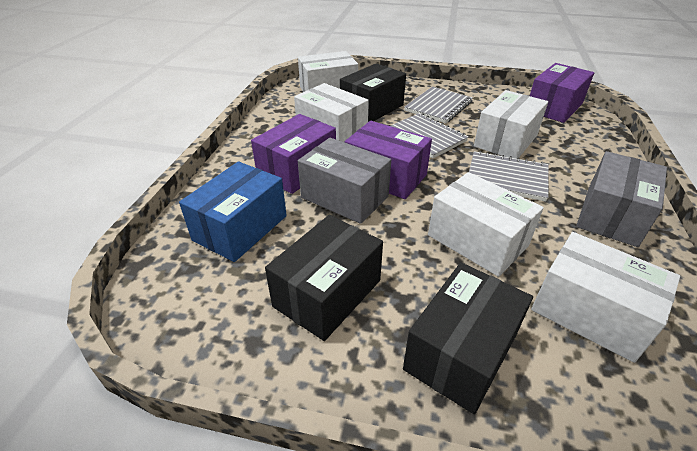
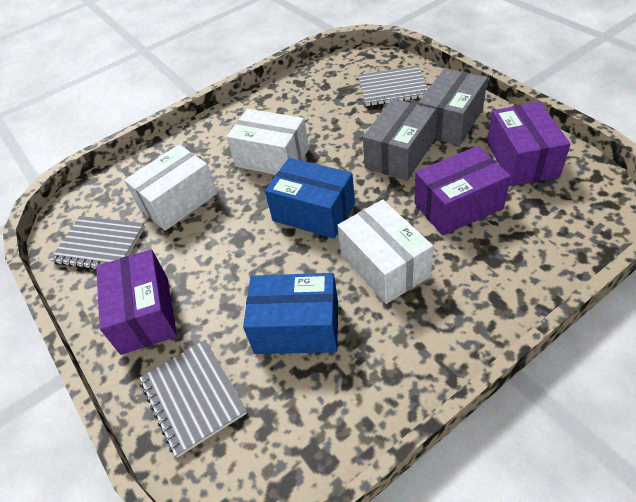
black box: 3 -> 0
blue box: 1 -> 2
white box: 5 -> 3

